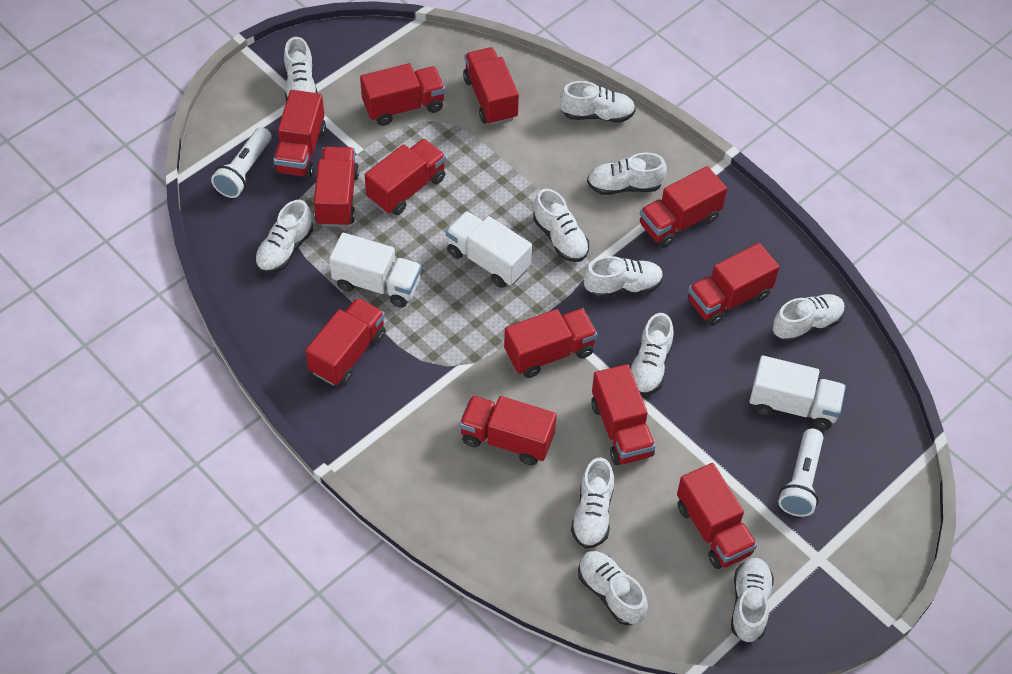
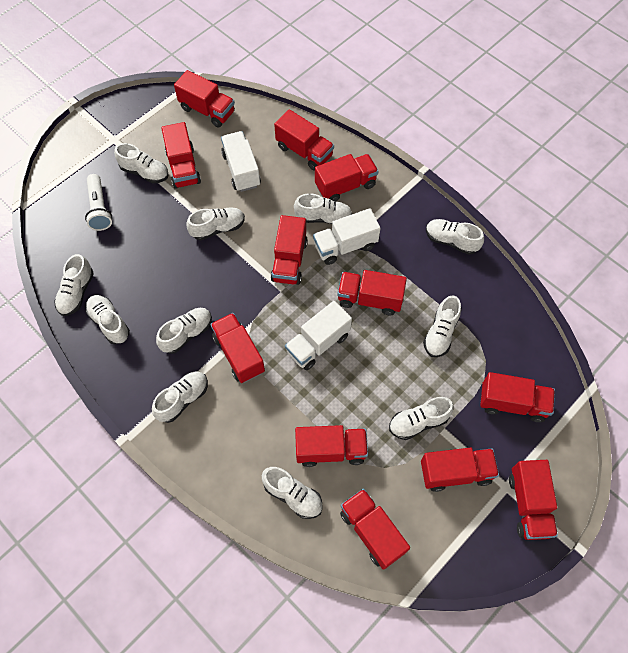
white flashlight: 2 -> 1

